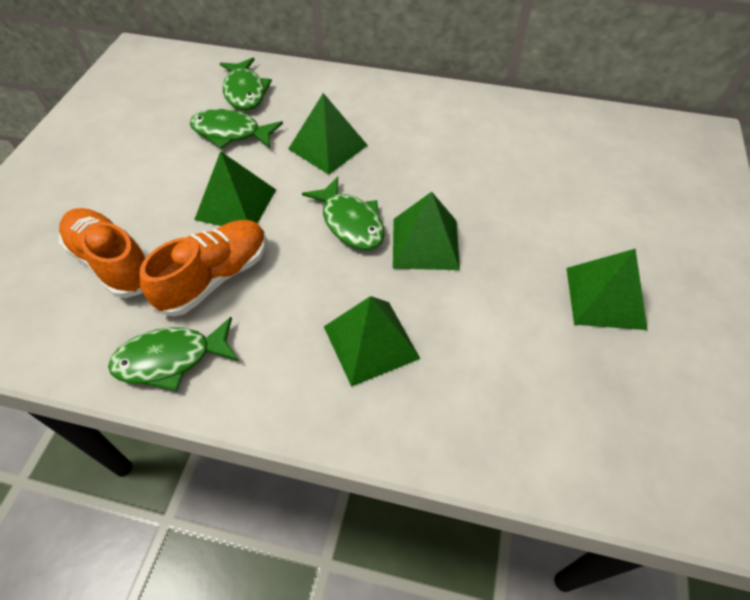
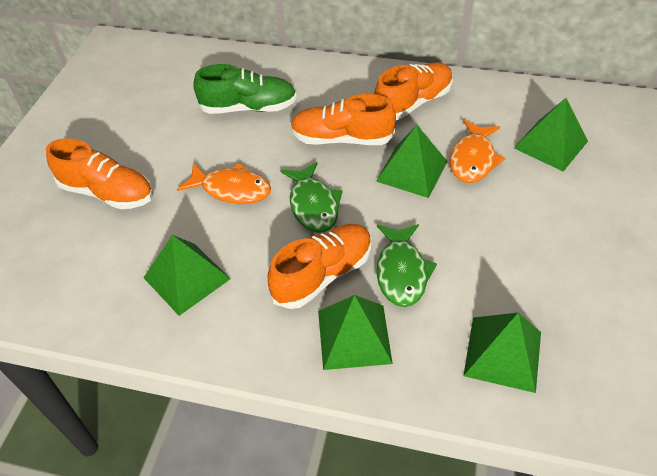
green fish: 4 -> 2
green shoe: 0 -> 1
orange fish: 0 -> 2
orange shoe: 2 -> 4

